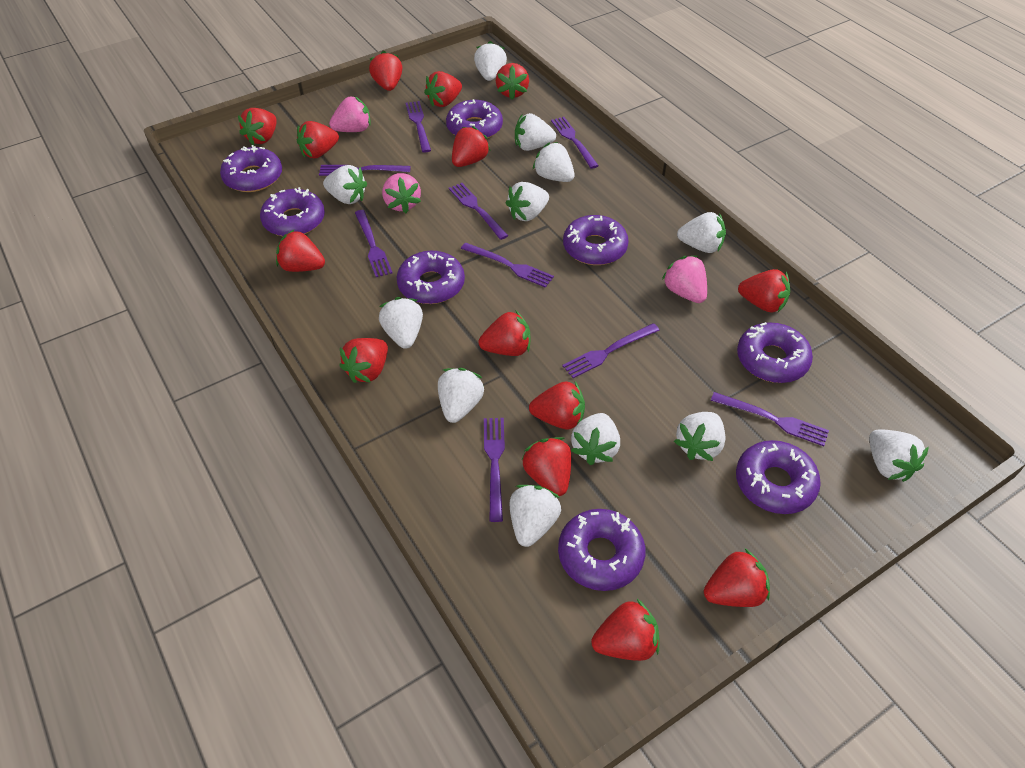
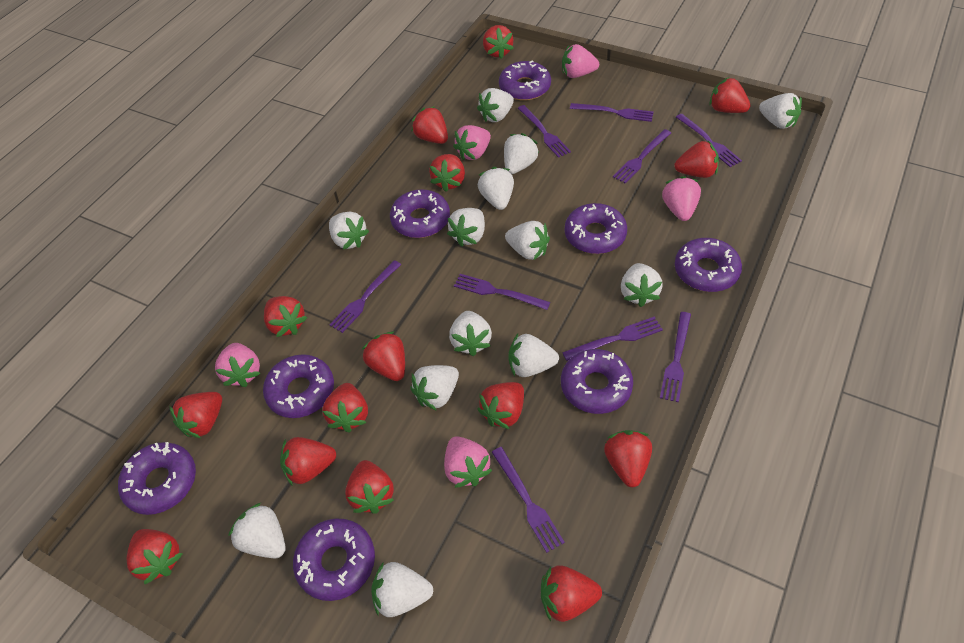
pink strawberry: 3 -> 5
red strawberry: 14 -> 15
white strawberry: 12 -> 13

